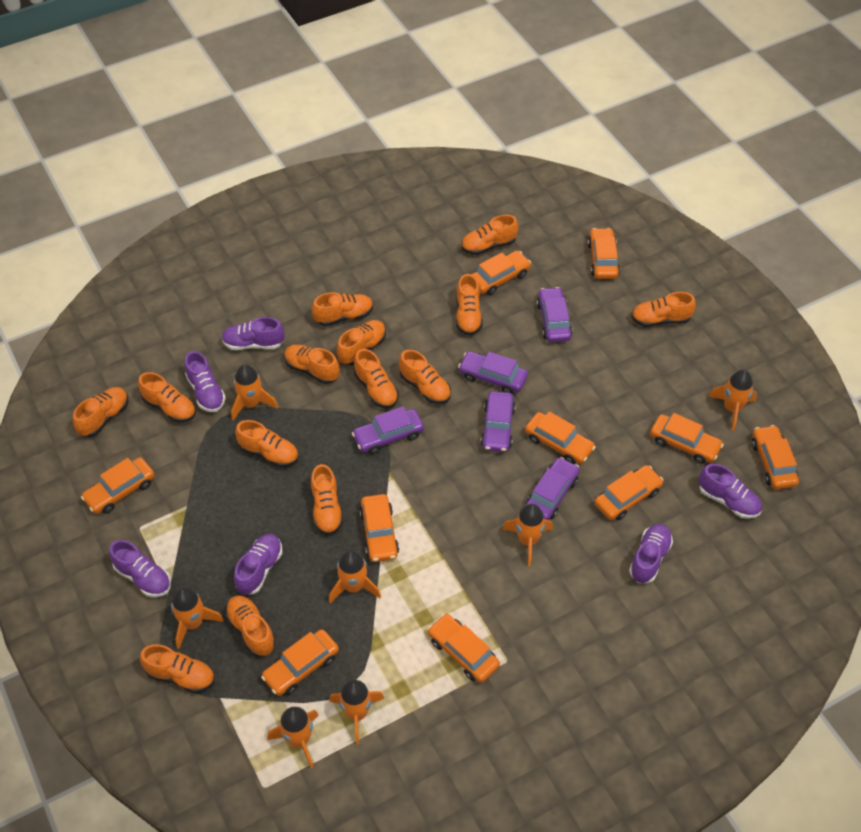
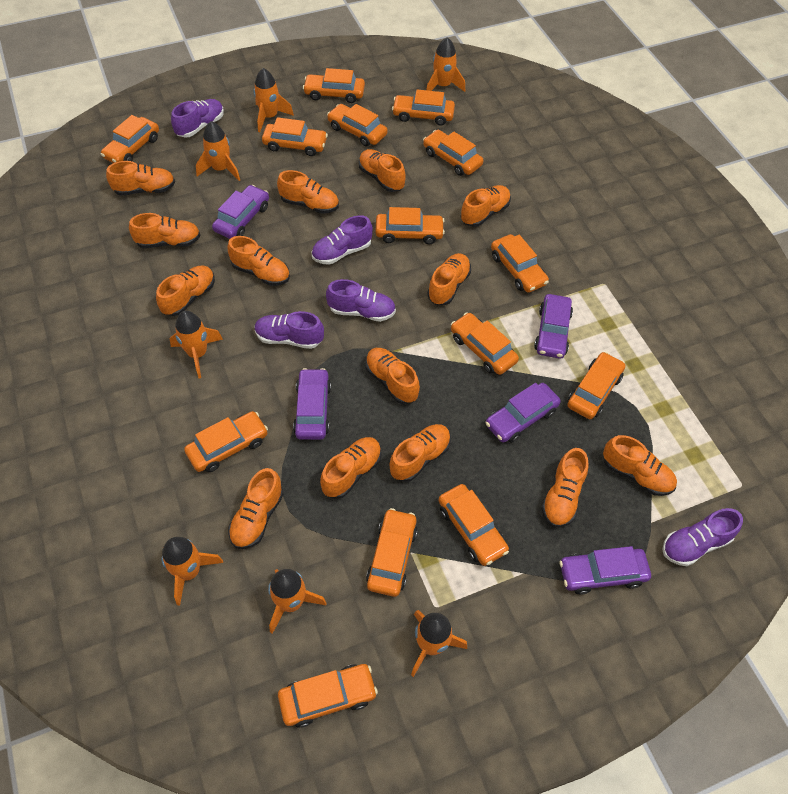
orange car: 10 -> 14
purple shoe: 6 -> 5

